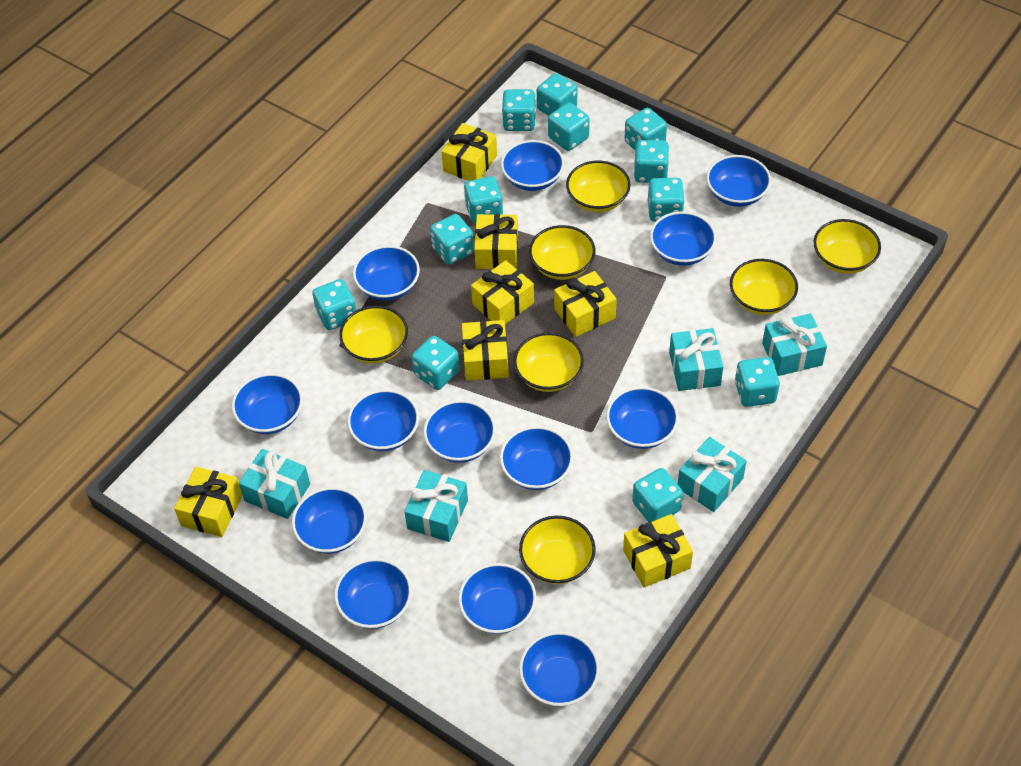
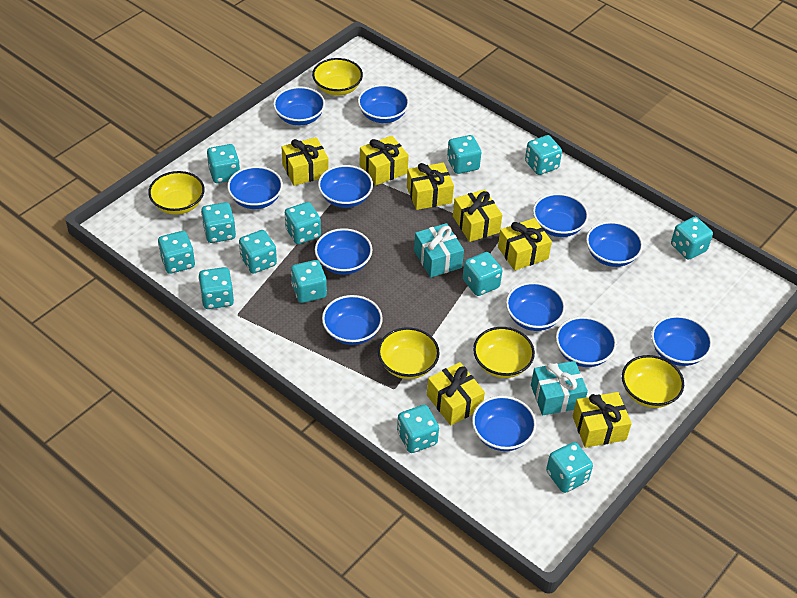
blue bowl: 13 -> 12
turquoise dice: 12 -> 13
turquoise gift: 5 -> 2
yellow bowl: 7 -> 5

